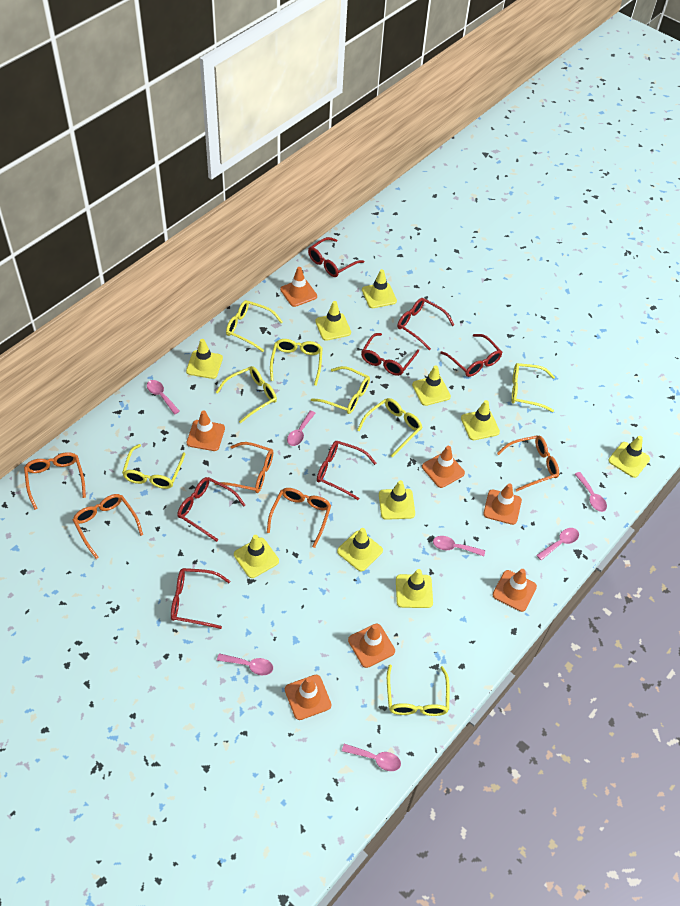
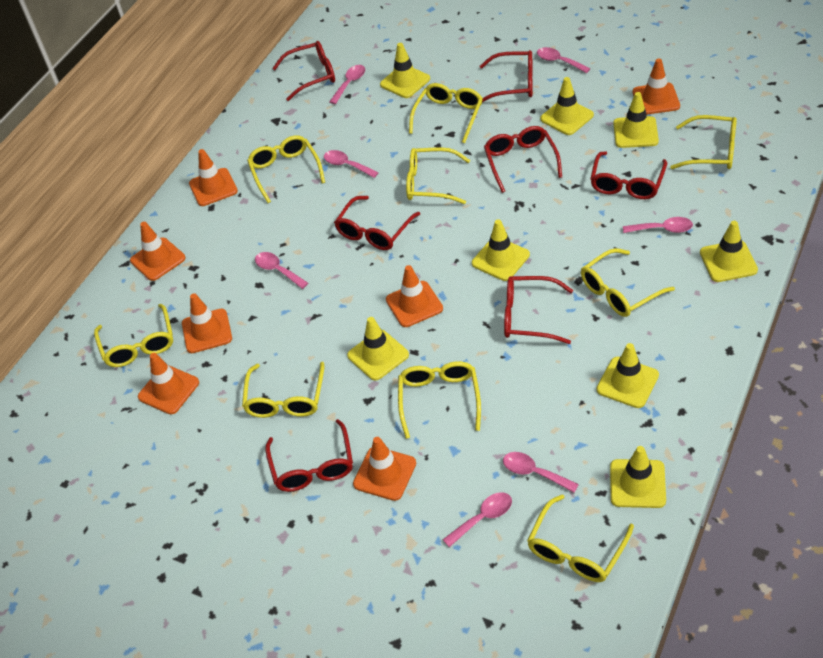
orange glasses: 5 -> 0
yellow glasses: 8 -> 9
yellow traffic cone: 10 -> 8

